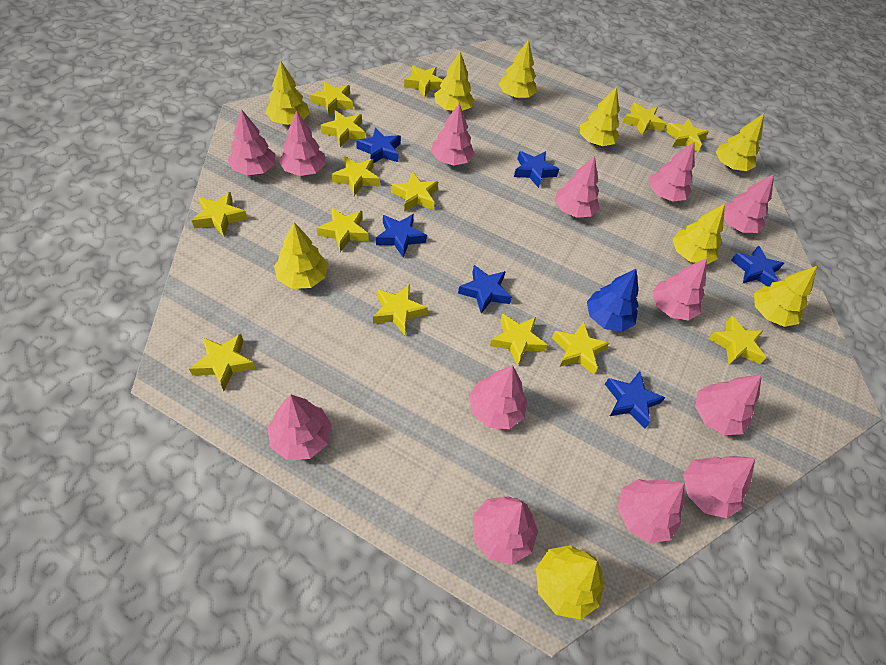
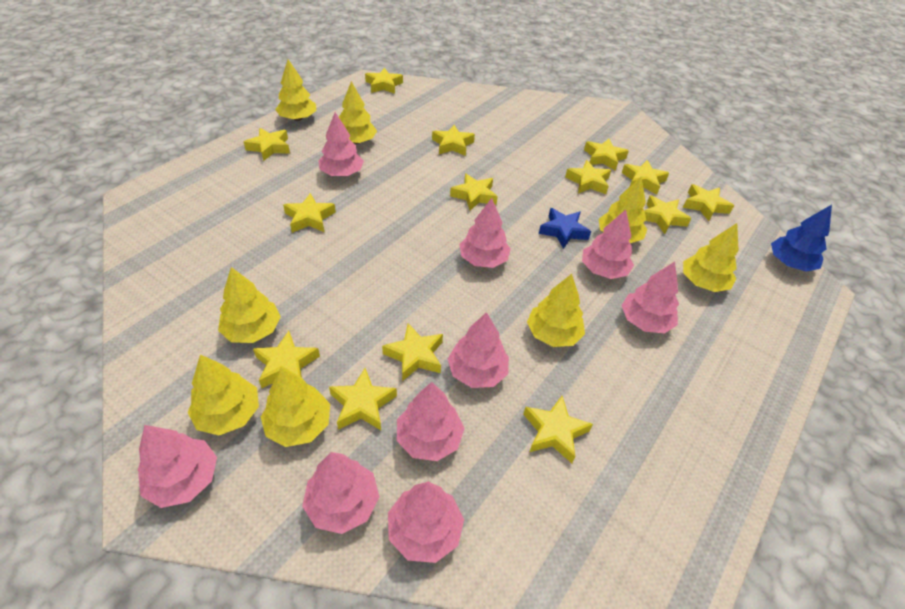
blue star: 6 -> 1
pink tree: 13 -> 9
yellow tree: 9 -> 8

